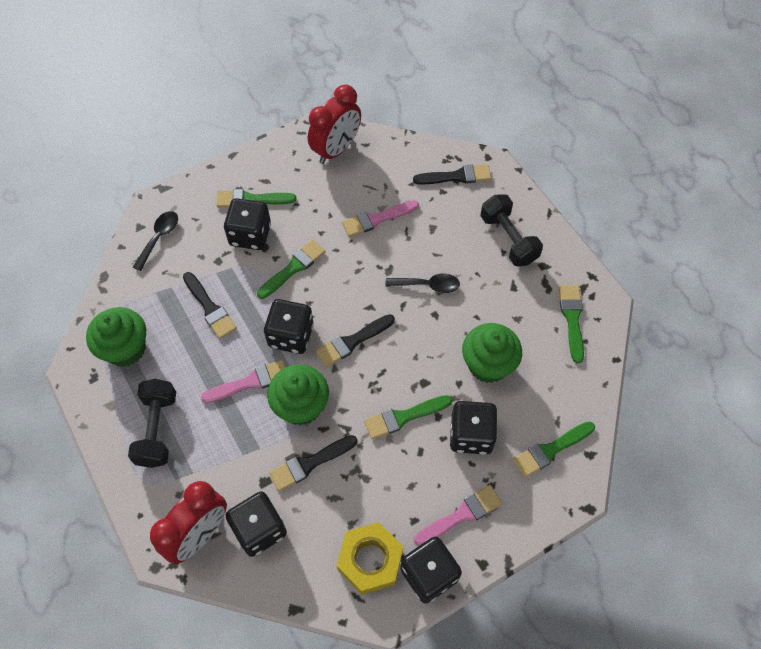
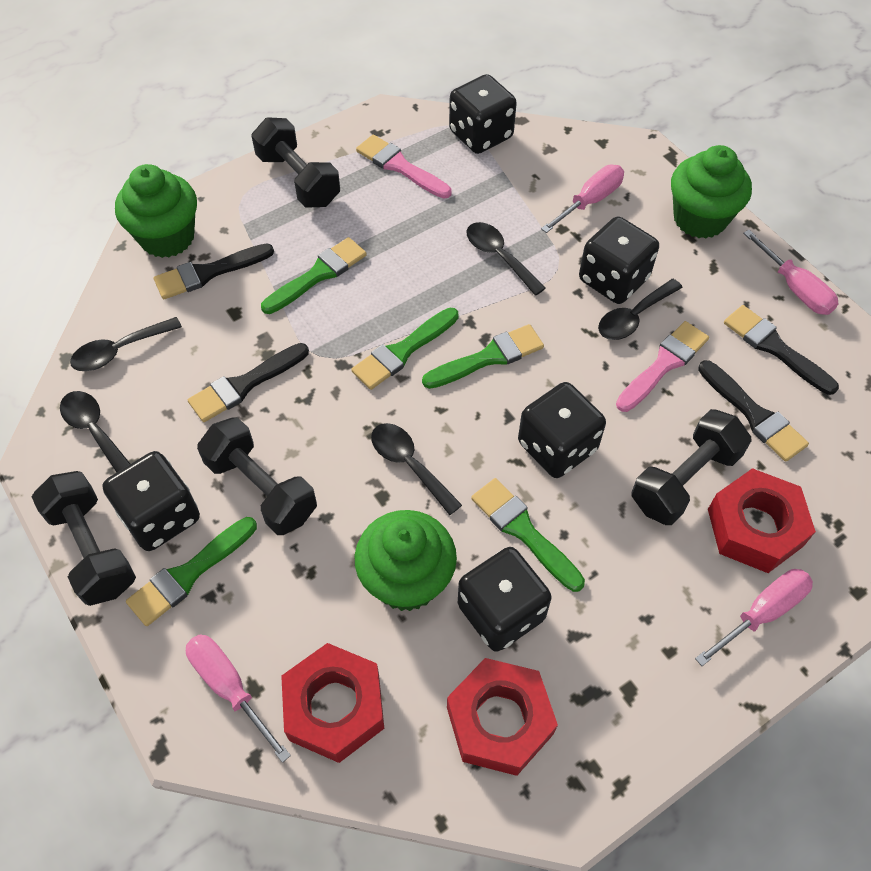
black dumbbell: 2 -> 4
black spoon: 2 -> 5
pink brush: 3 -> 2
pink screwdriver: 0 -> 4
red clock: 2 -> 0
red nut: 0 -> 3
yellow nut: 1 -> 0

